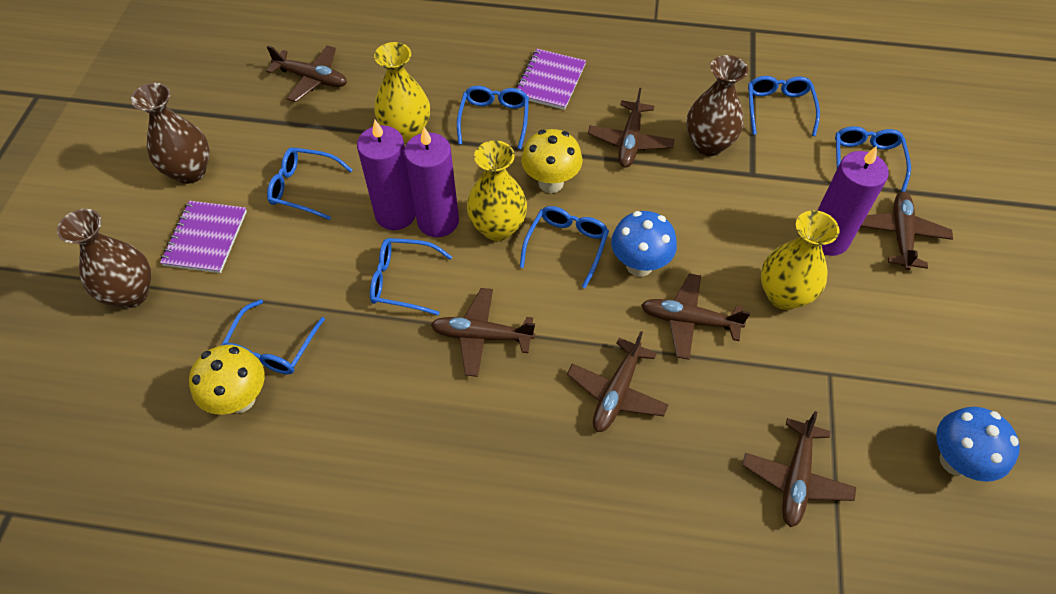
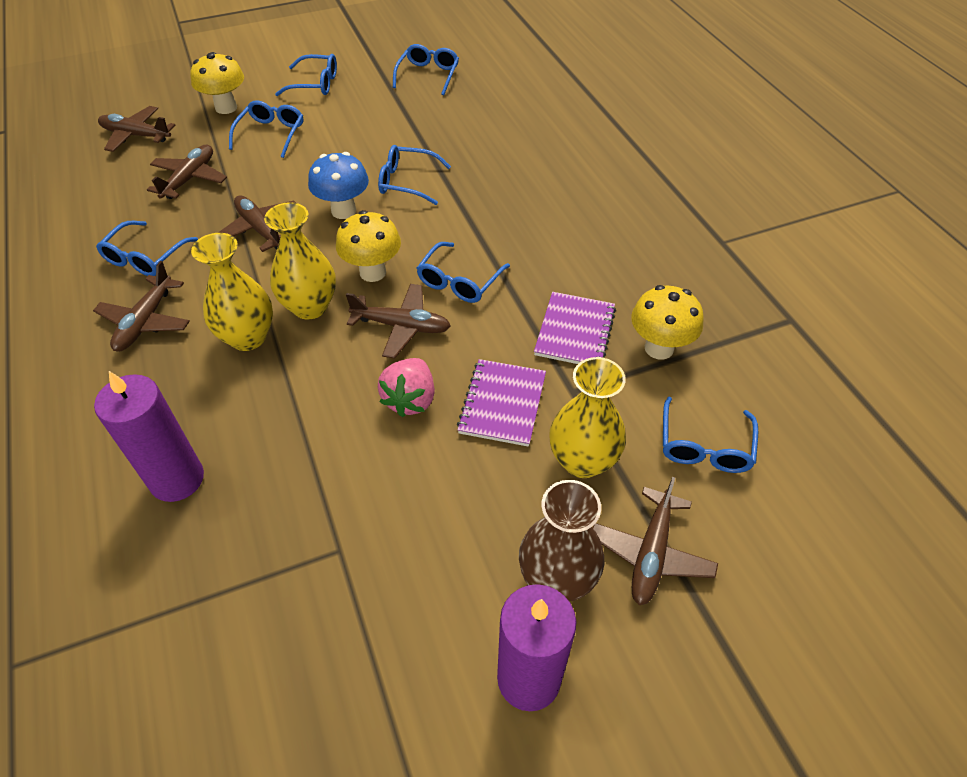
blue mushroom: 2 -> 1
brown plane: 7 -> 6
brown vase: 3 -> 1
pink strawberry: 0 -> 1
purple candle: 3 -> 2
yellow mushroom: 2 -> 3

